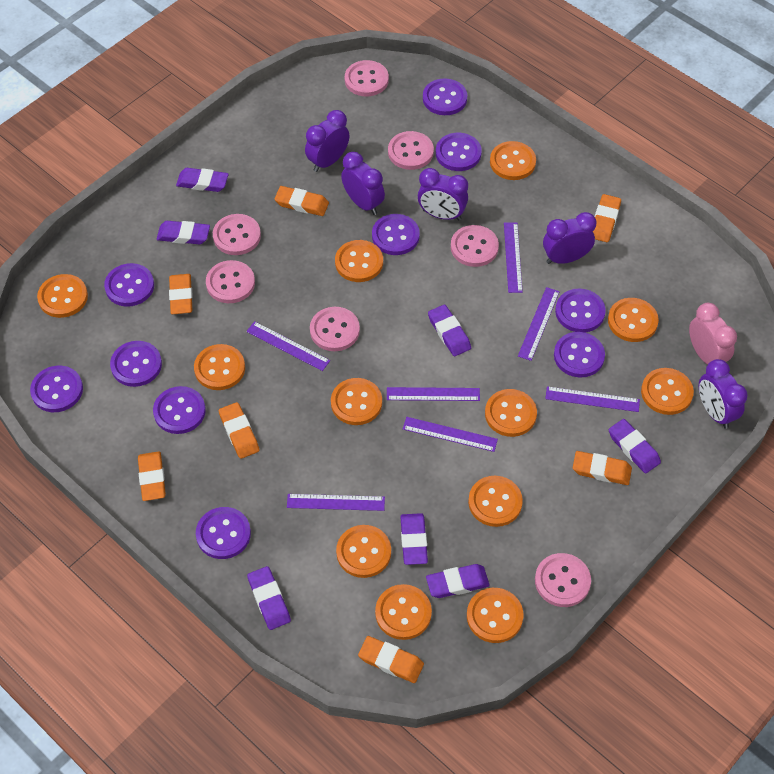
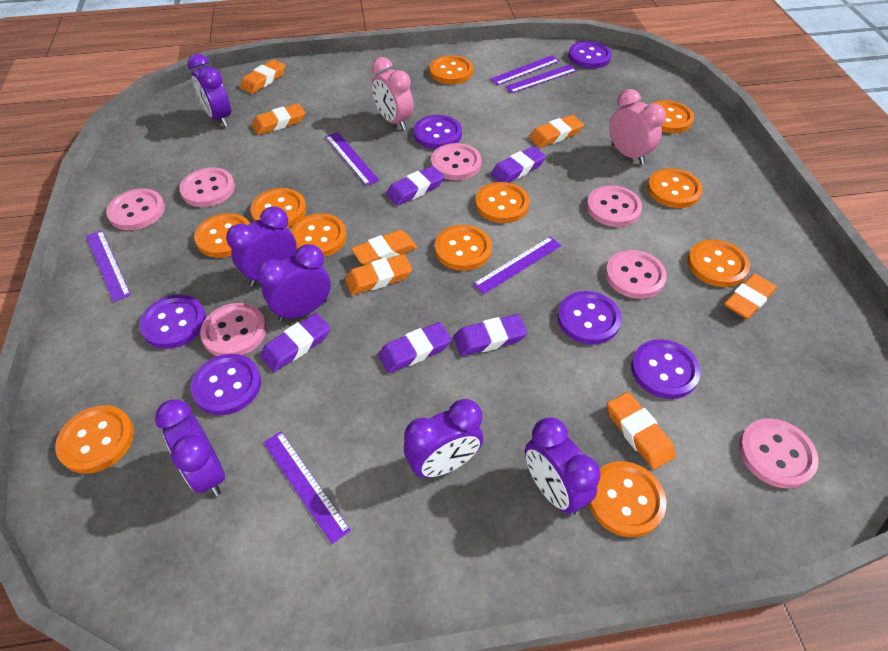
orange button: 12 -> 11
pink clock: 1 -> 2
purple button: 10 -> 6
purple clock: 5 -> 6
purple eraser: 7 -> 5
purple ruler: 7 -> 6

